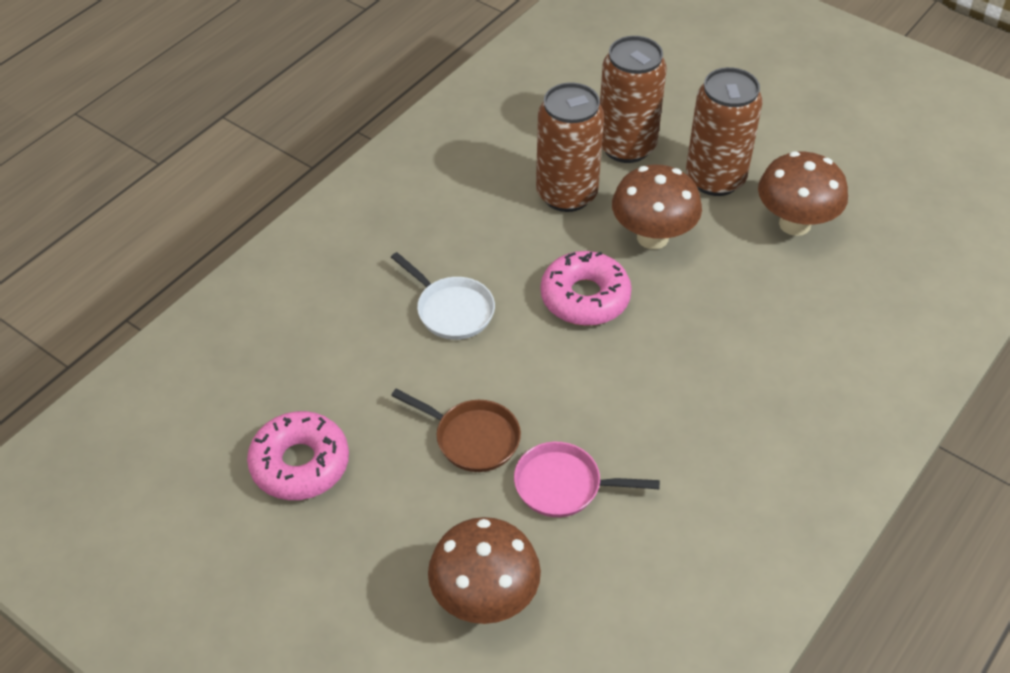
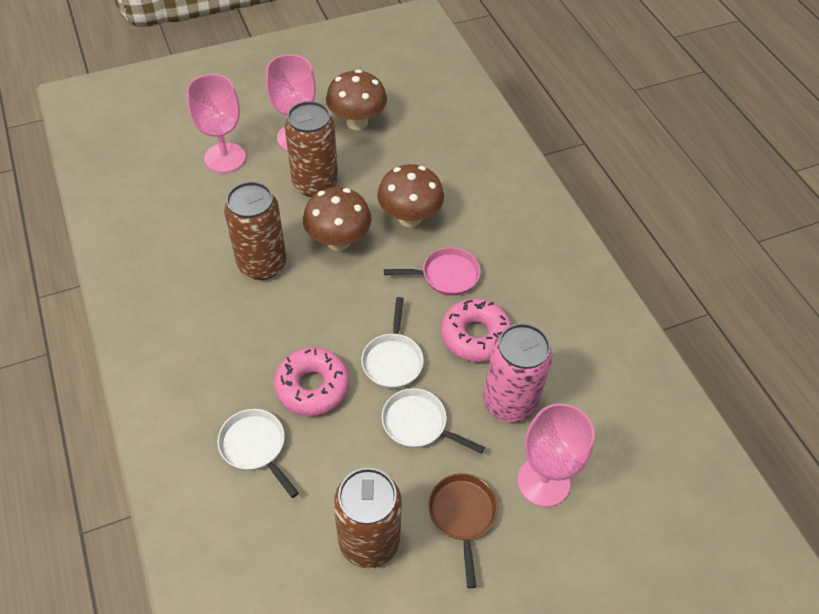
pink can: 0 -> 1
pink goblet: 0 -> 3
white pan: 1 -> 3

